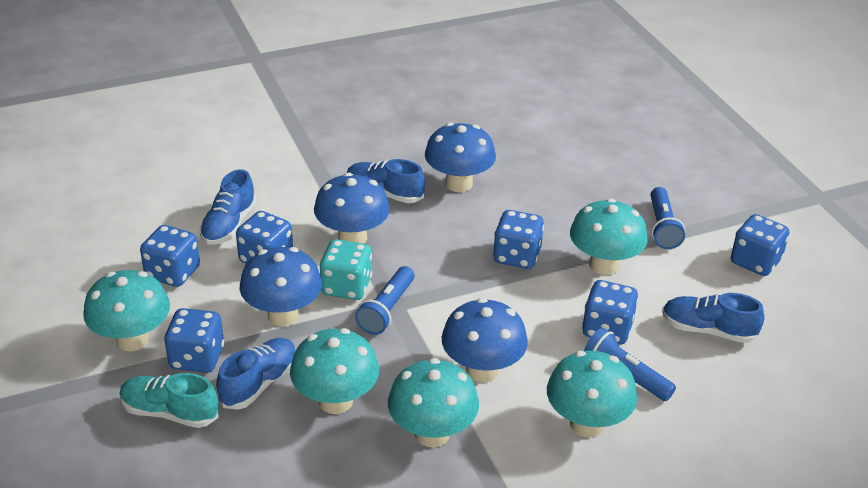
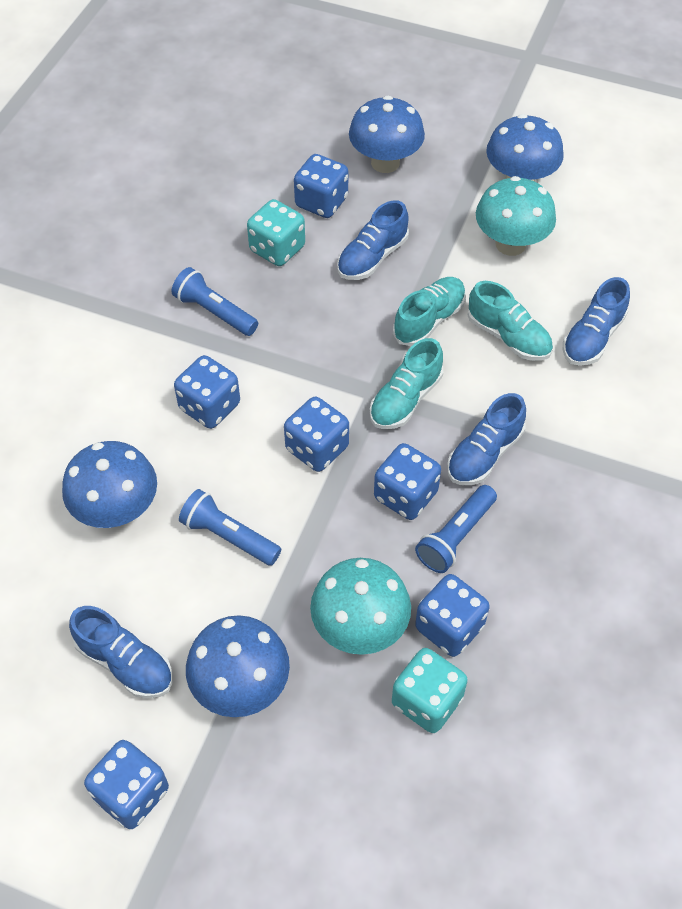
turquoise dice: 1 -> 2
turquoise mushroom: 5 -> 2
turquoise shoe: 1 -> 3

